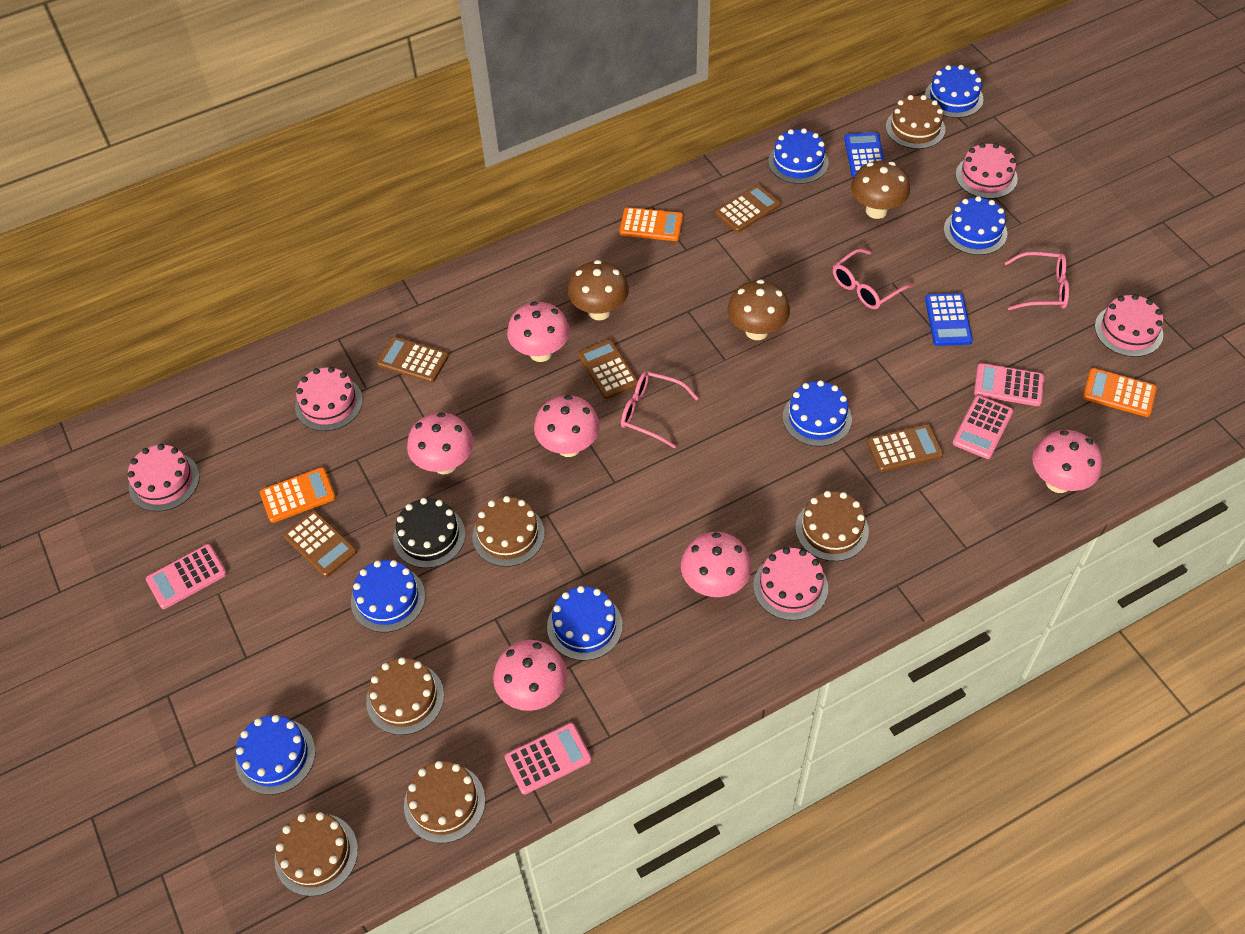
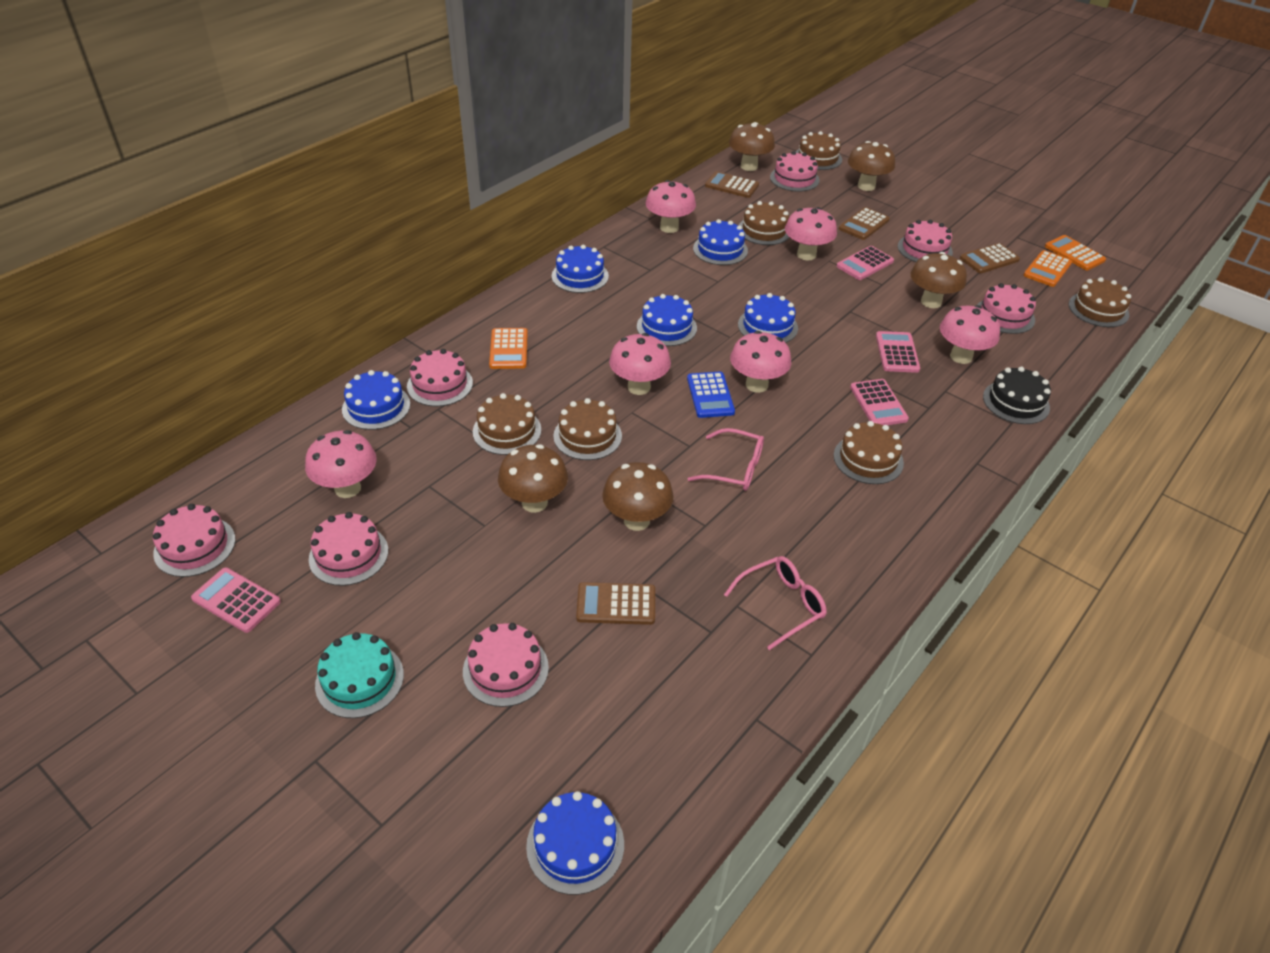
blue cake: 7 -> 6
blue calculator: 2 -> 1
brown calculator: 5 -> 4
brown mushroom: 3 -> 5
pink cake: 5 -> 7
pink glasses: 3 -> 2
turquoise cake: 0 -> 1

